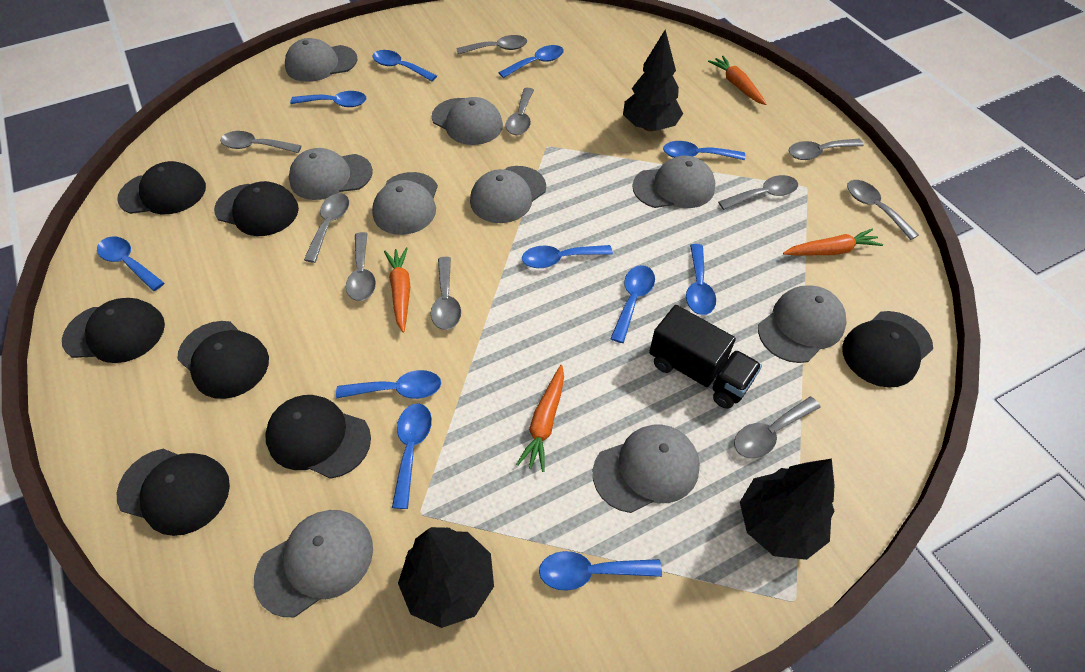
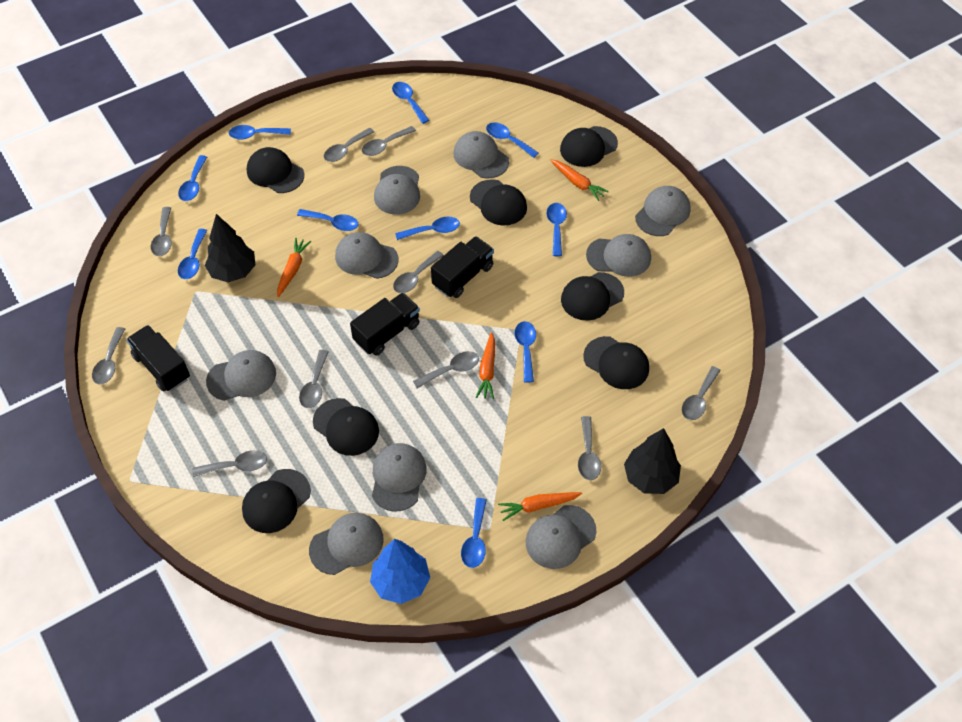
black tree: 3 -> 2
black truck: 1 -> 3
blue spoon: 11 -> 10
blue tree: 0 -> 1

